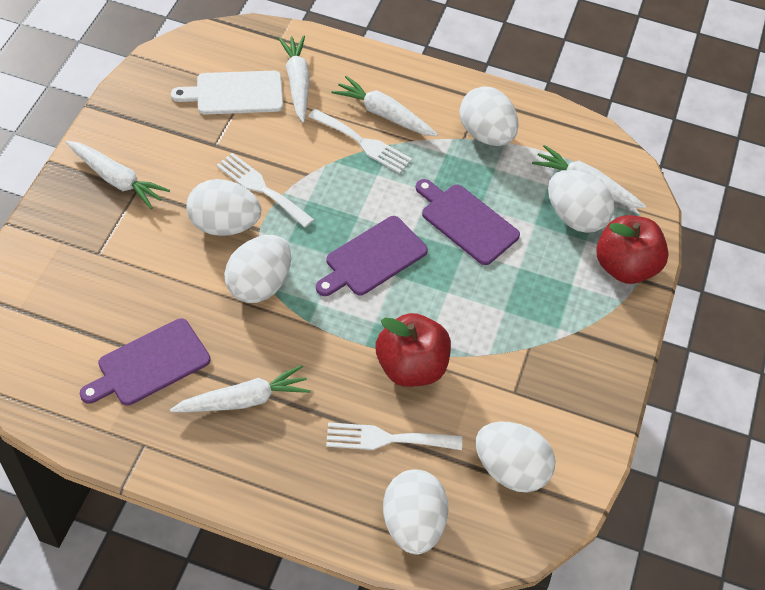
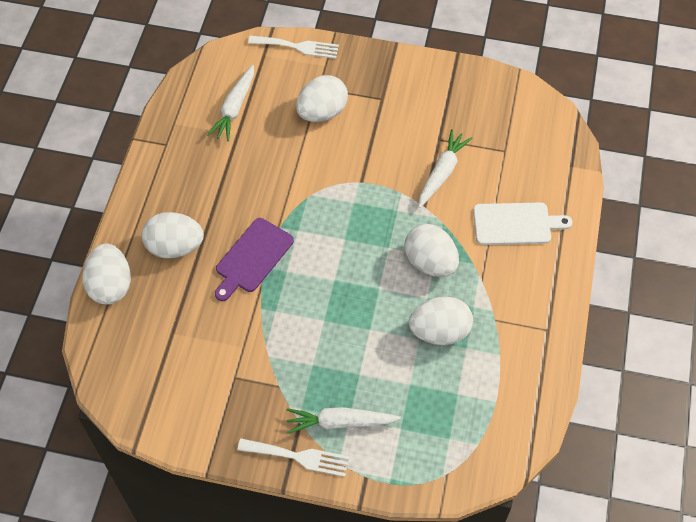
purple cutting board: 3 -> 1
red apple: 2 -> 0
white carrot: 5 -> 3
white egg: 6 -> 5
white fork: 3 -> 2

